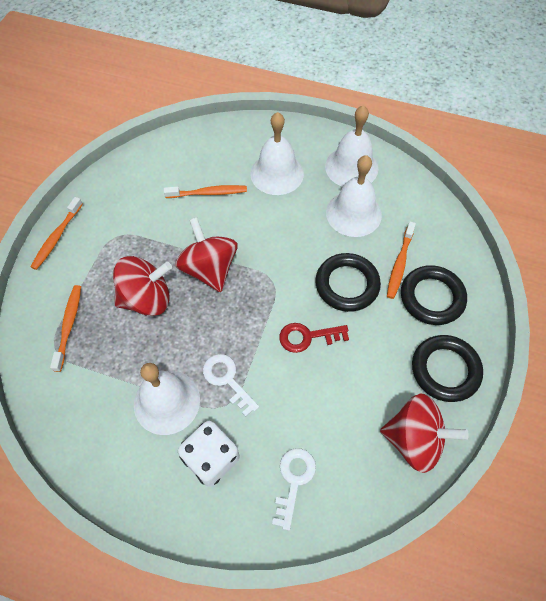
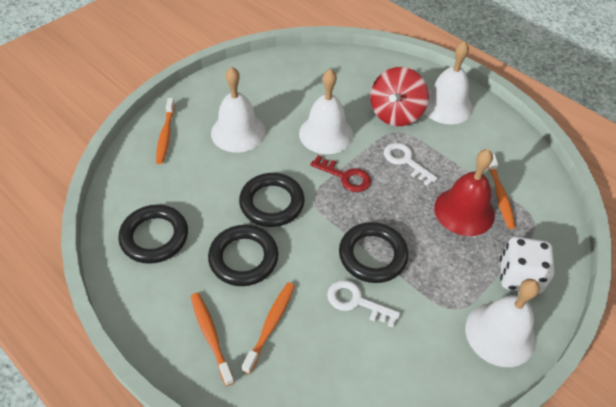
black ring: 3 -> 4
red bell: 0 -> 1
red spinning top: 3 -> 1

